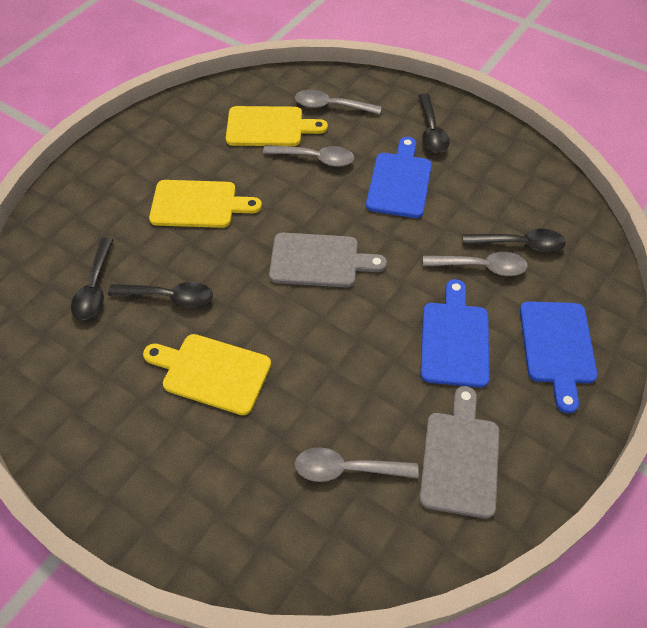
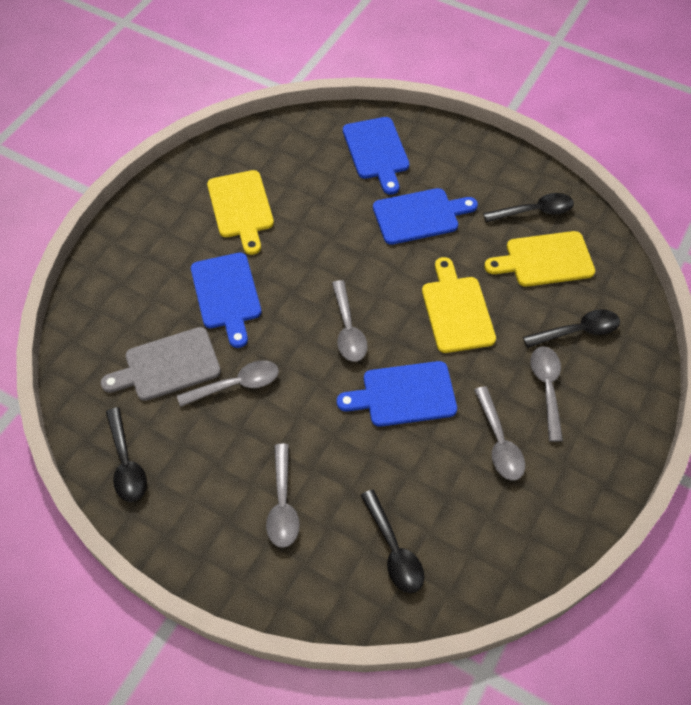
blue cutting board: 3 -> 4
grey cutting board: 2 -> 1
grey spoon: 4 -> 5

